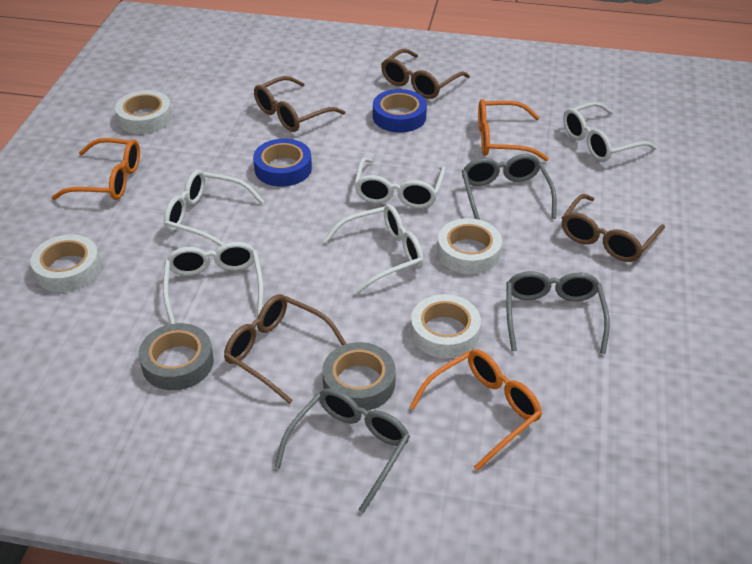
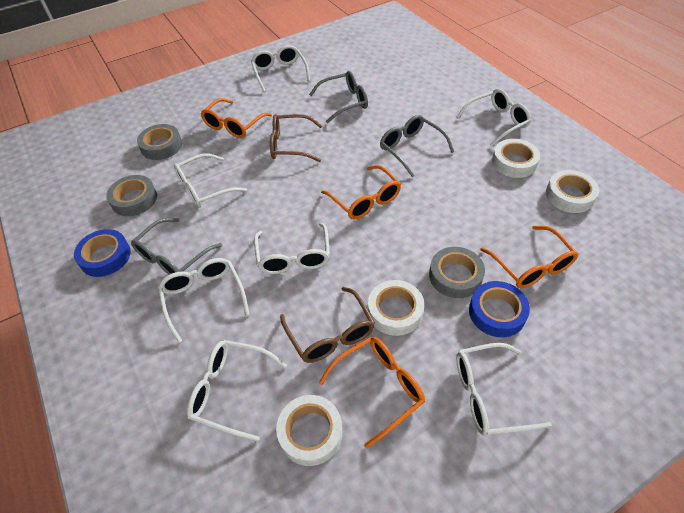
brown glasses: 4 -> 2
grey tape: 2 -> 3
orange glasses: 3 -> 4
white glasses: 5 -> 7

